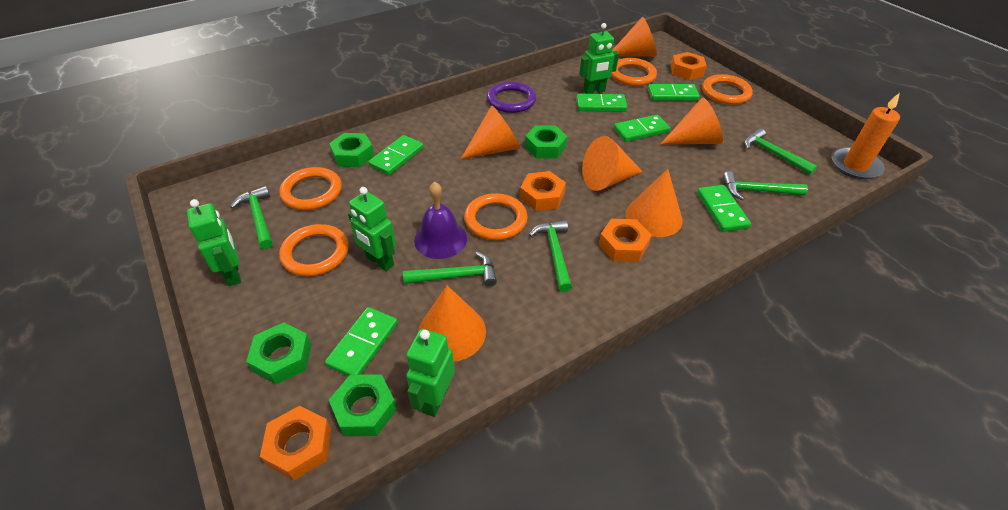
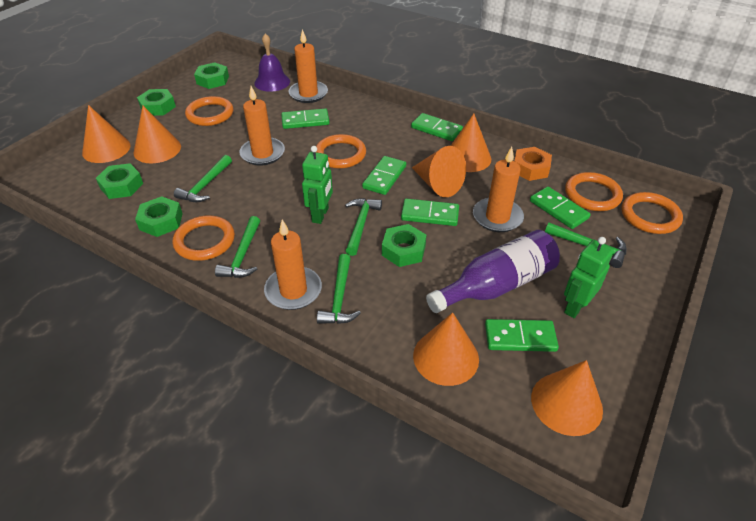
green nut: 4 -> 5
green robot: 4 -> 2
orange candle: 1 -> 4
orange nut: 4 -> 1
purple bottle: 0 -> 1
purple ring: 1 -> 0

